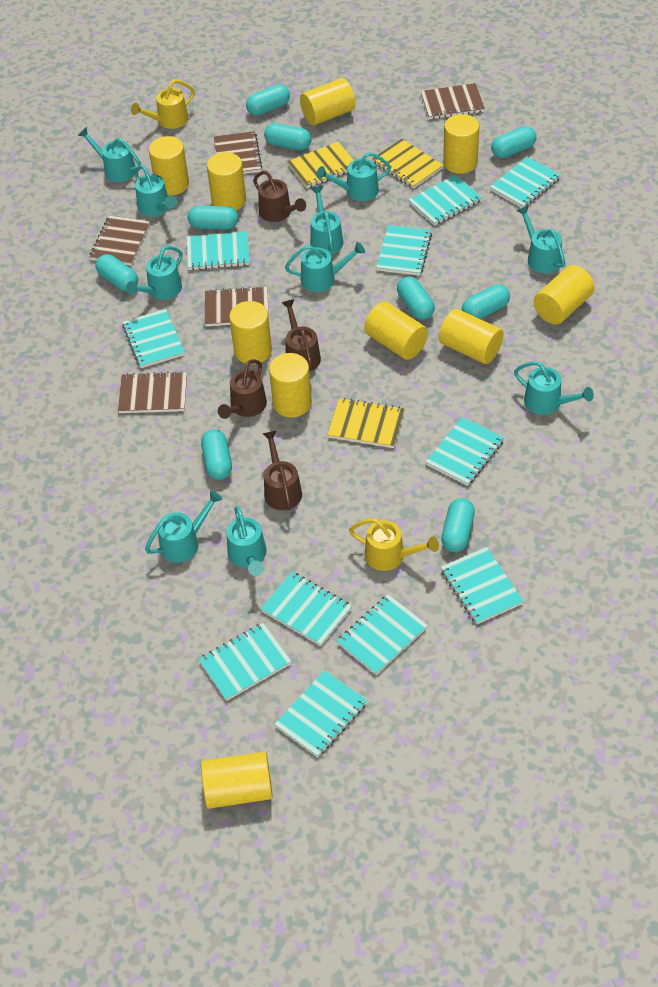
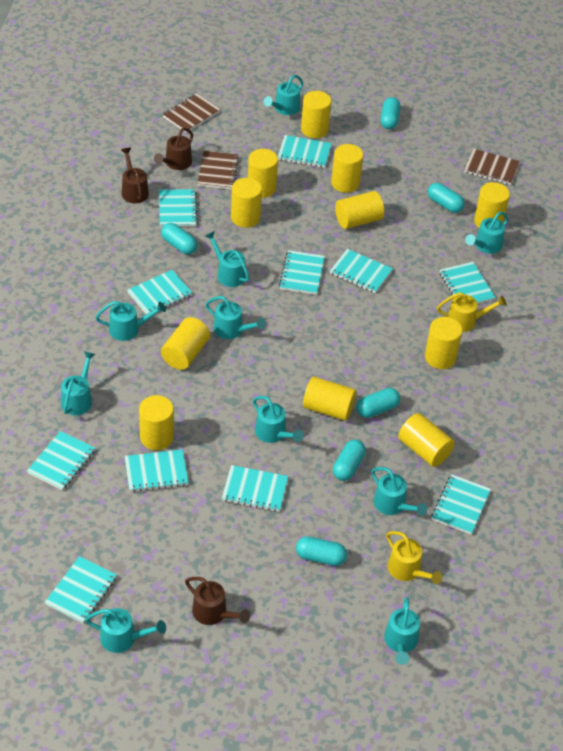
brown notebook: 5 -> 3
brown watering can: 4 -> 3
turquoise capsule: 9 -> 6
yellow cylinder: 10 -> 11
yellow notebook: 3 -> 0

